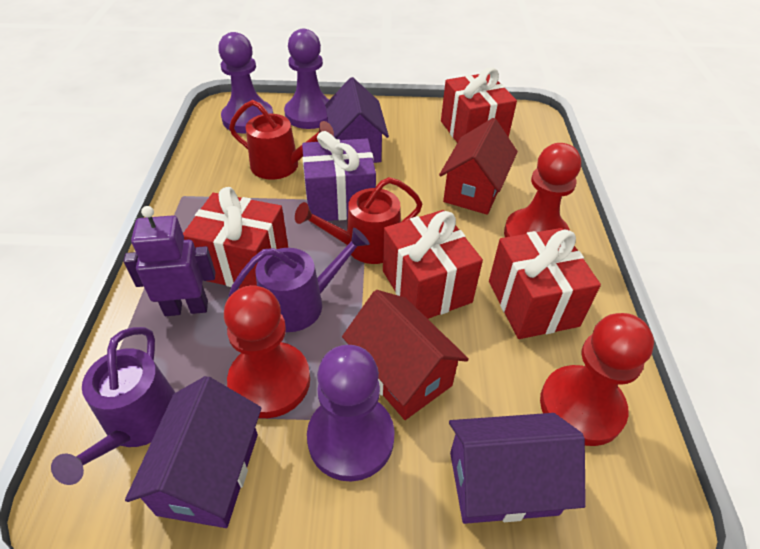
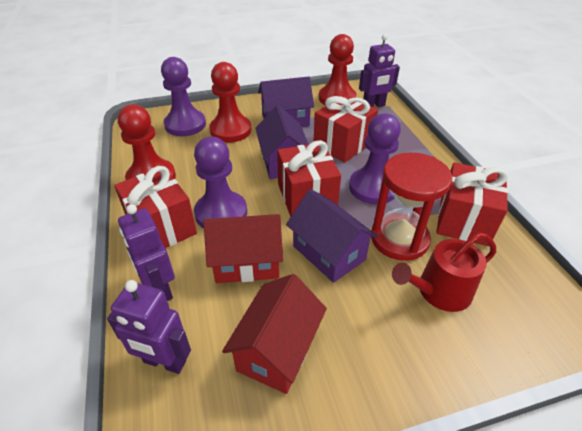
purple gift: 1 -> 0
purple robot: 1 -> 3
purple watering can: 2 -> 0
red hourglass: 0 -> 1
red watering can: 2 -> 1

